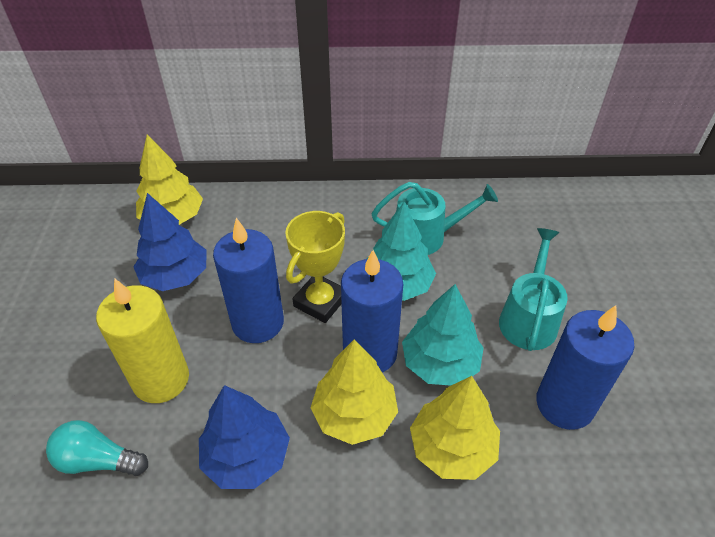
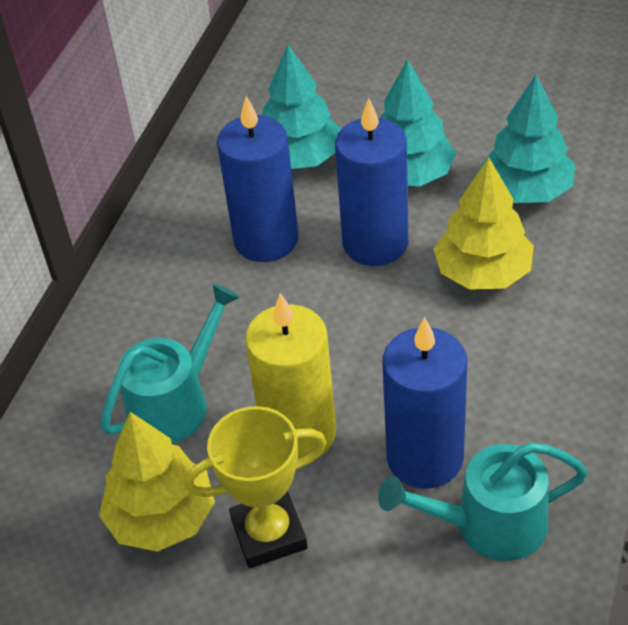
blue tree: 2 -> 0
turquoise light bulb: 1 -> 0
turquoise tree: 2 -> 3
yellow tree: 3 -> 2

